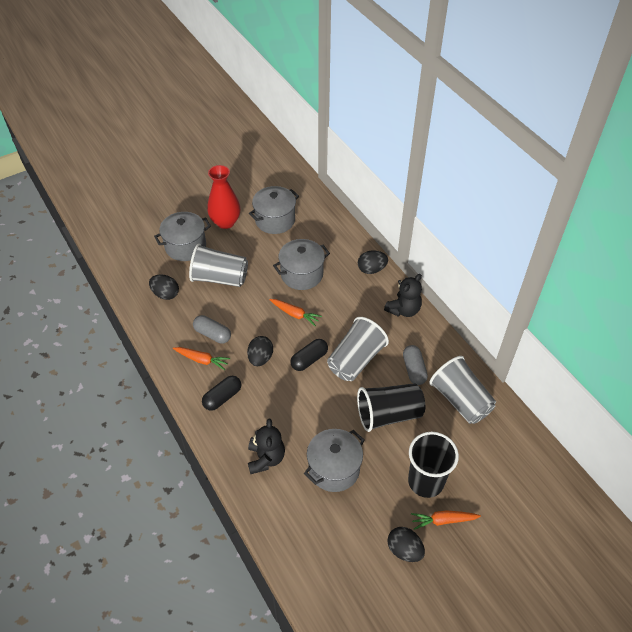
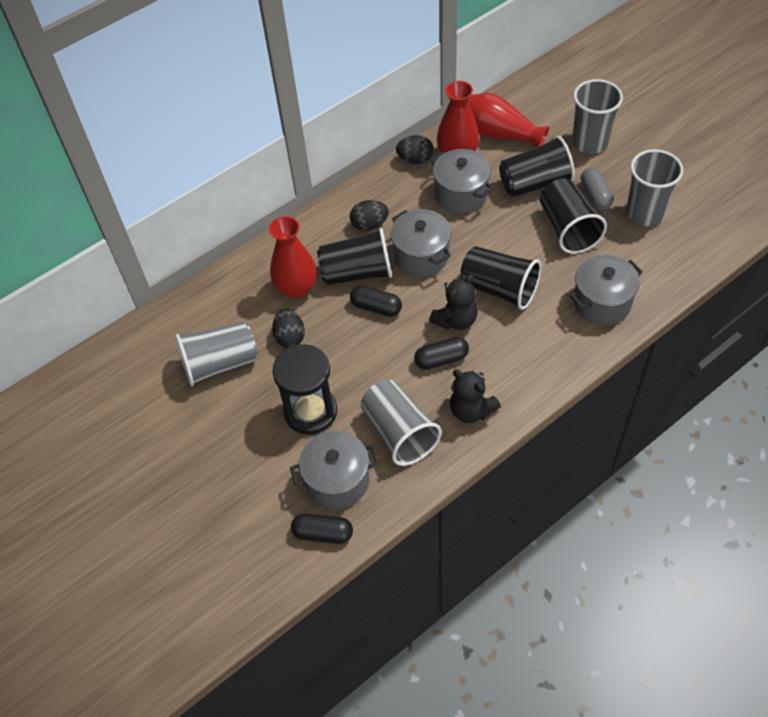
black capsule: 2 -> 3
black cup: 2 -> 4
black egg: 4 -> 3
black hourglass: 0 -> 1
grey capsule: 2 -> 1
grey cup: 3 -> 4
orange carrot: 3 -> 0
red vase: 1 -> 3

